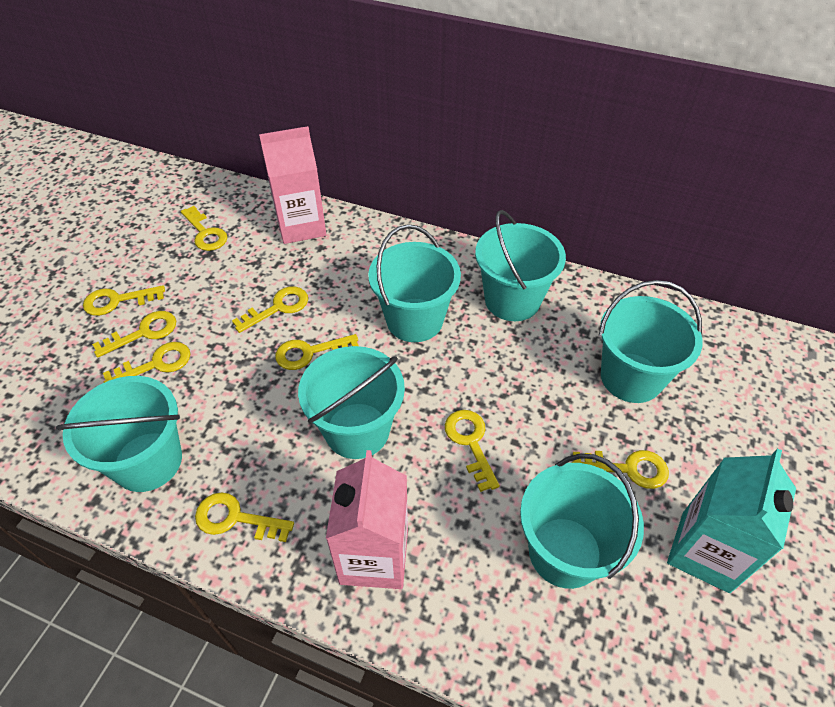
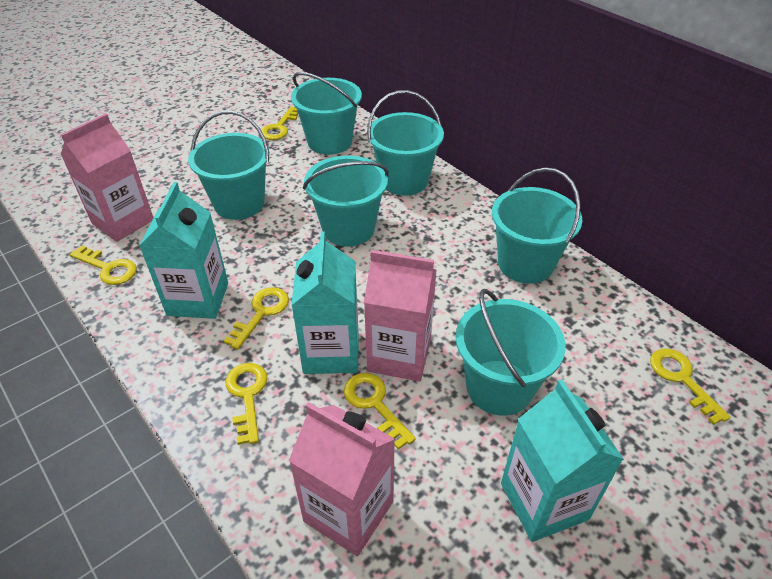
pink carton: 2 -> 3
turquoise carton: 1 -> 3
yellow key: 9 -> 6

